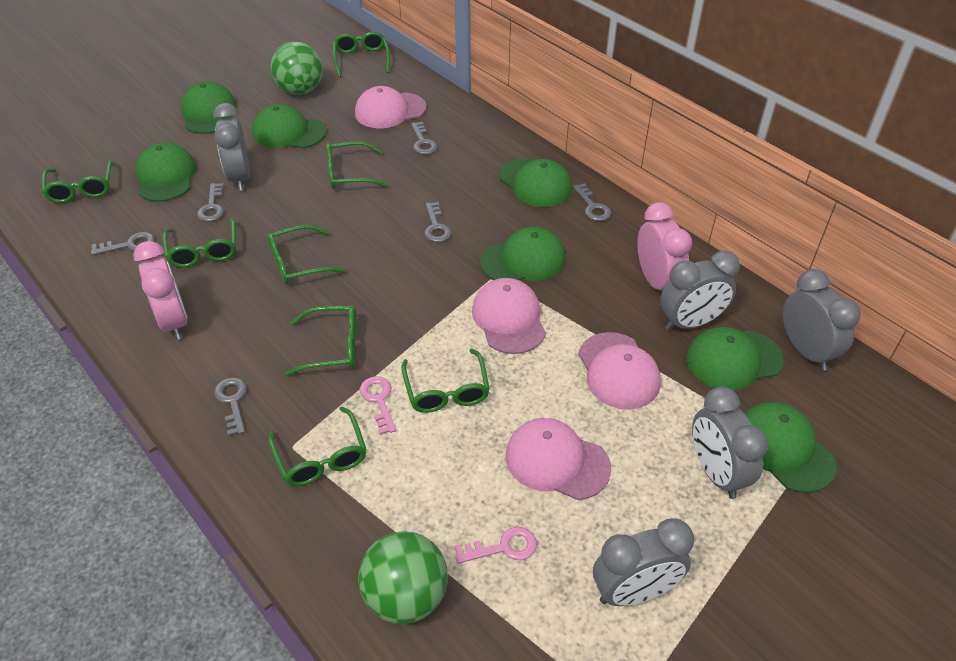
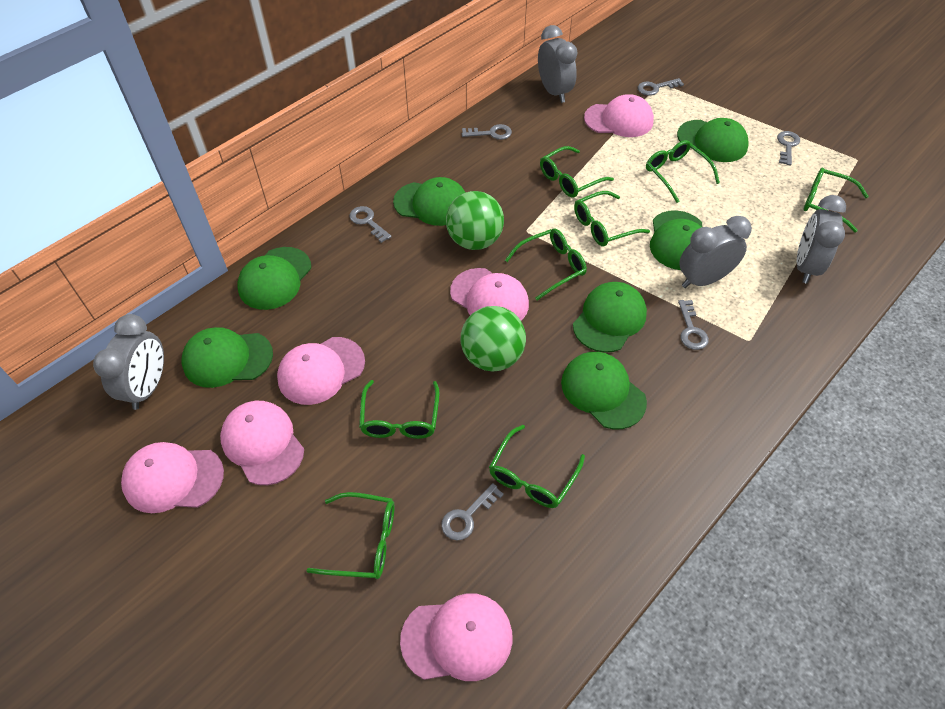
grey clock: 5 -> 4
pink cap: 4 -> 6
pink clock: 2 -> 0
pink key: 2 -> 0

